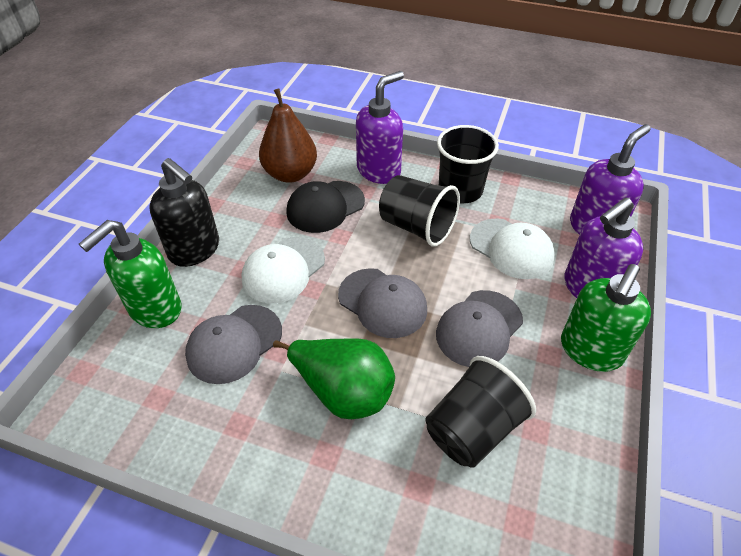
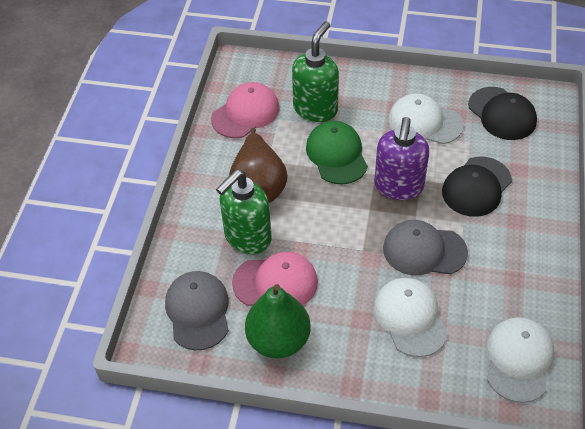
black cap: 1 -> 2
black cup: 3 -> 0
black soap dispenser: 1 -> 0
green cap: 0 -> 1
grey cap: 3 -> 2
pink cap: 0 -> 2
purple soap dispenser: 3 -> 1
white cap: 2 -> 3

